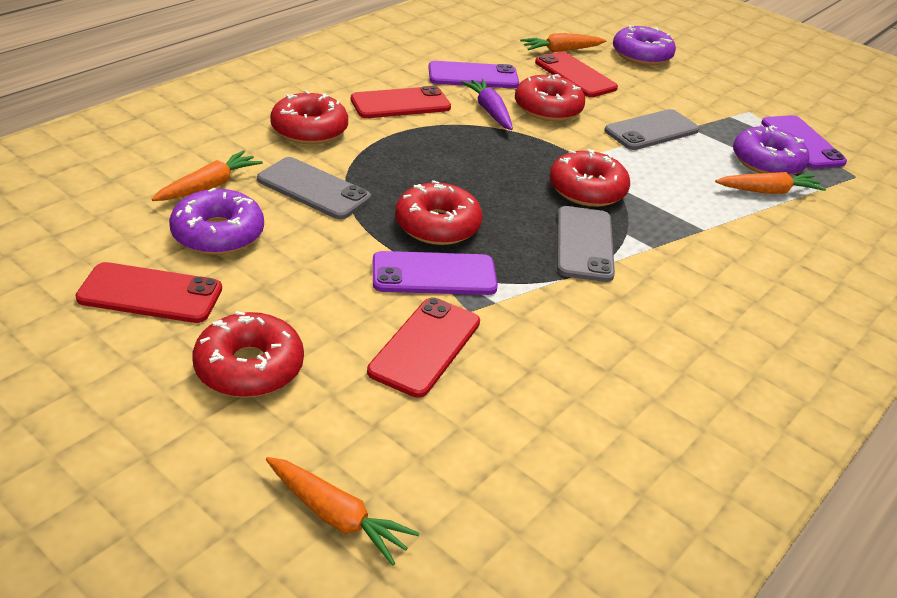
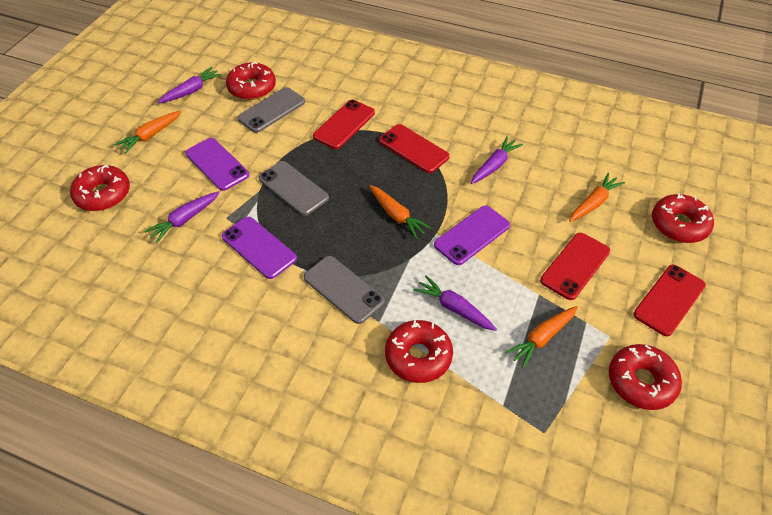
purple carrot: 1 -> 4
purple donut: 3 -> 0

